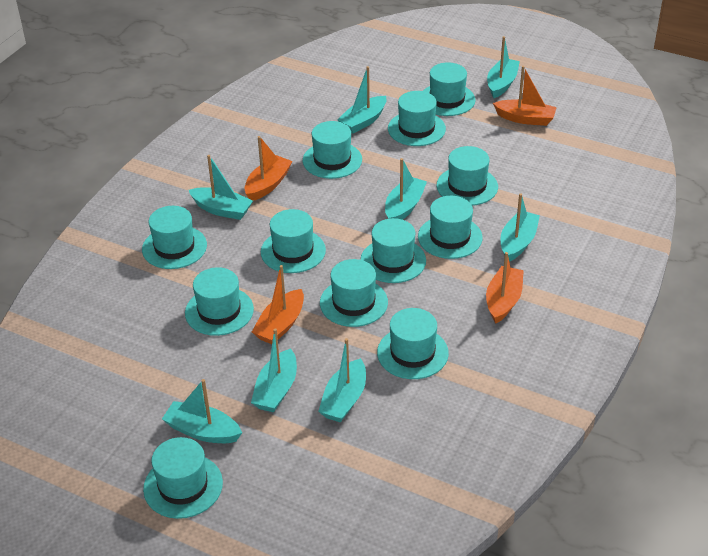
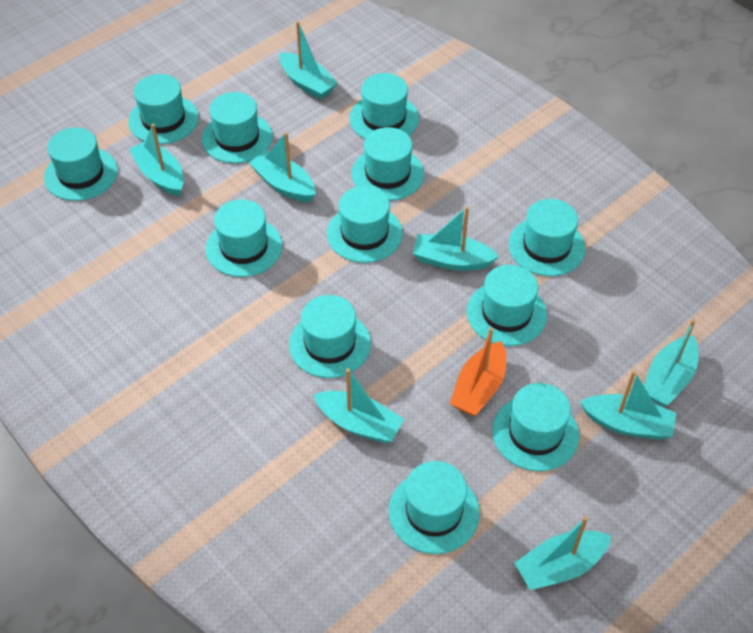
orange boat: 4 -> 1

